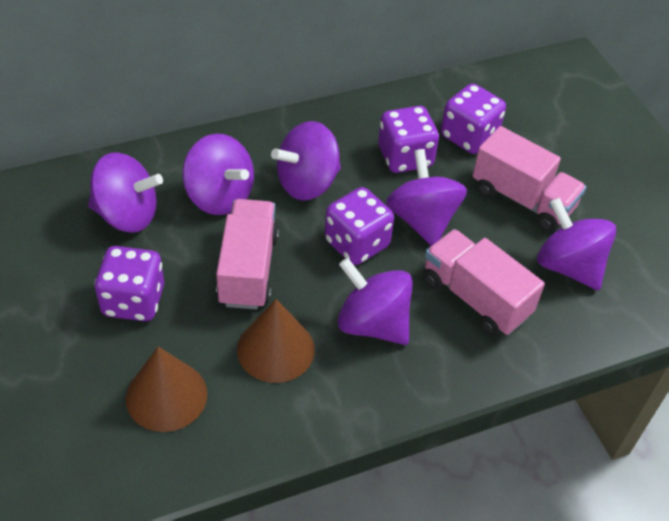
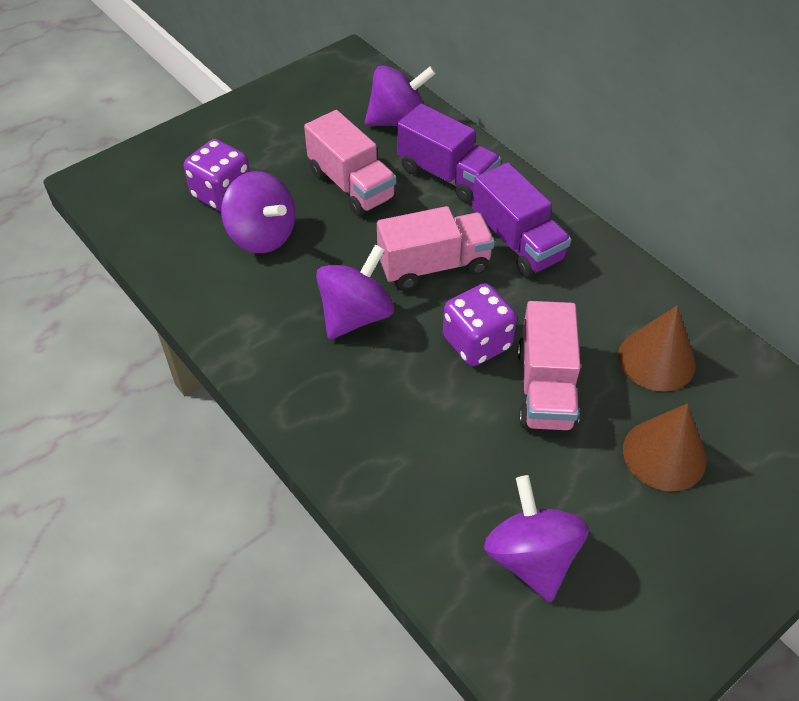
purple dice: 4 -> 2
purple spinning top: 6 -> 4
purple truck: 0 -> 2

